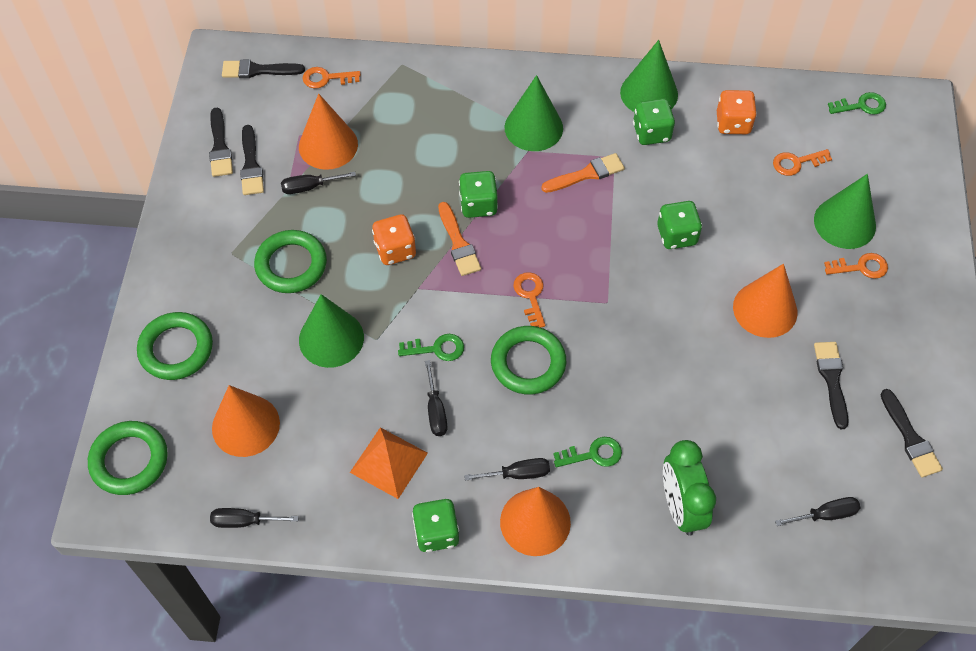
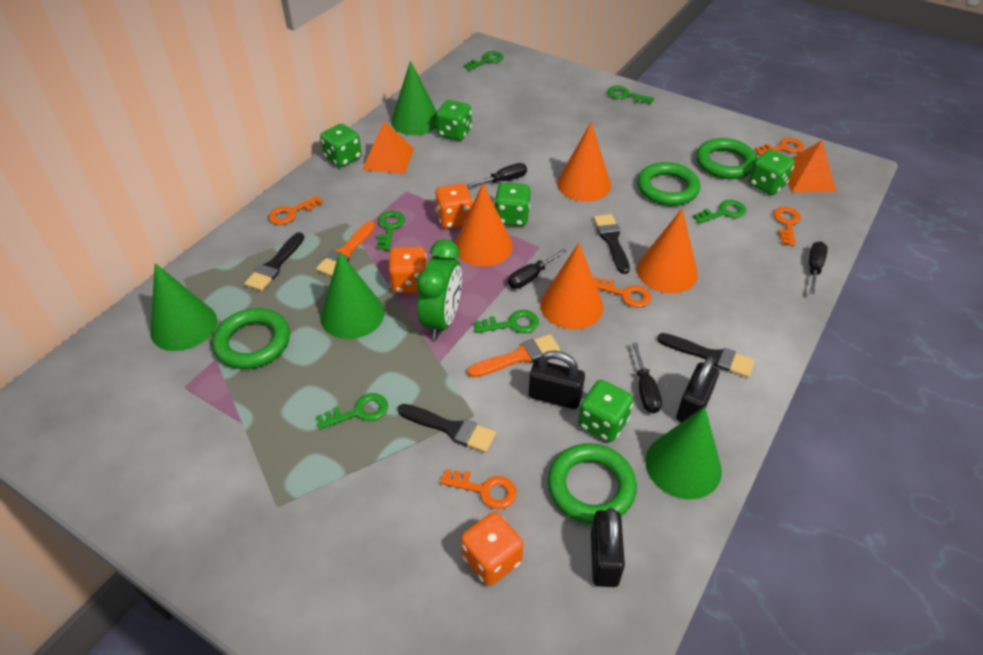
black brush: 5 -> 4
black padlock: 0 -> 3
black screwdriver: 5 -> 4
green dice: 4 -> 5
green key: 3 -> 6
orange dice: 2 -> 3
orange key: 4 -> 5
orange pyramid: 1 -> 2

